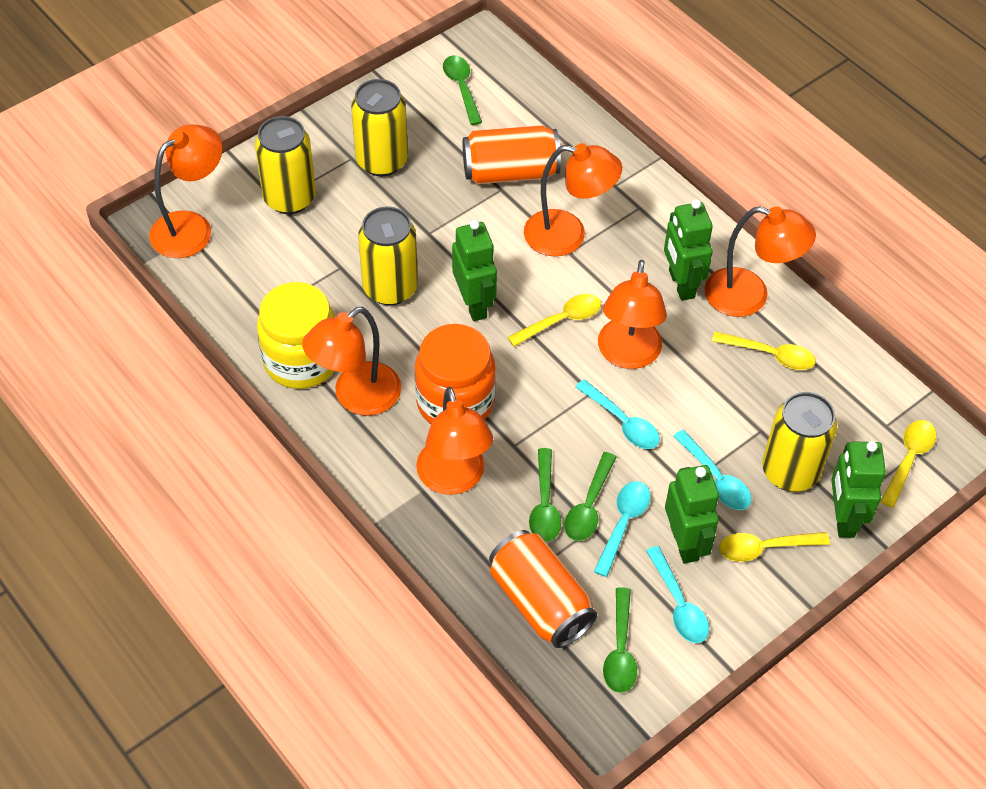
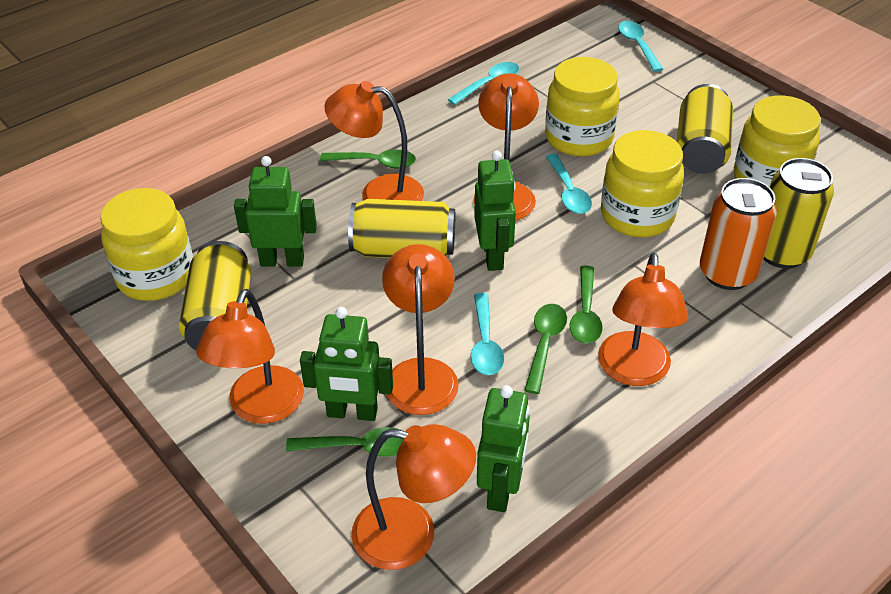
orange can: 2 -> 1
orange jar: 1 -> 0
yellow jar: 1 -> 4
yellow spoon: 4 -> 0

